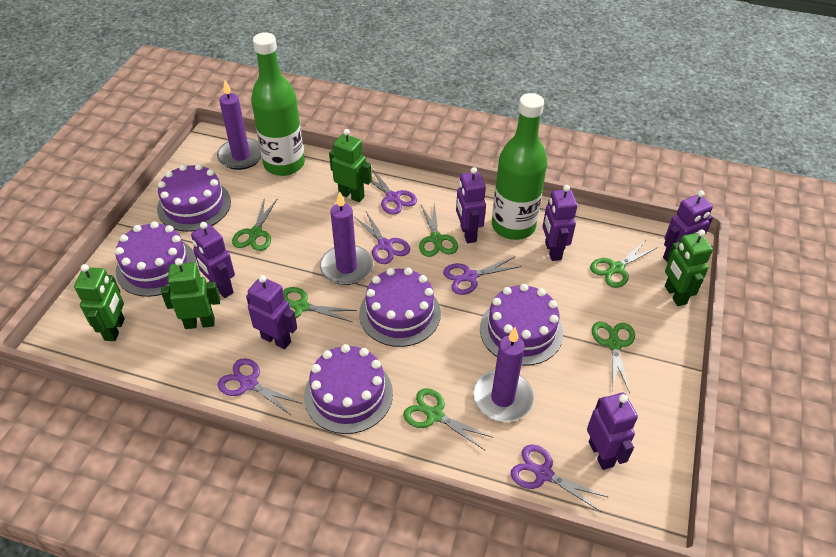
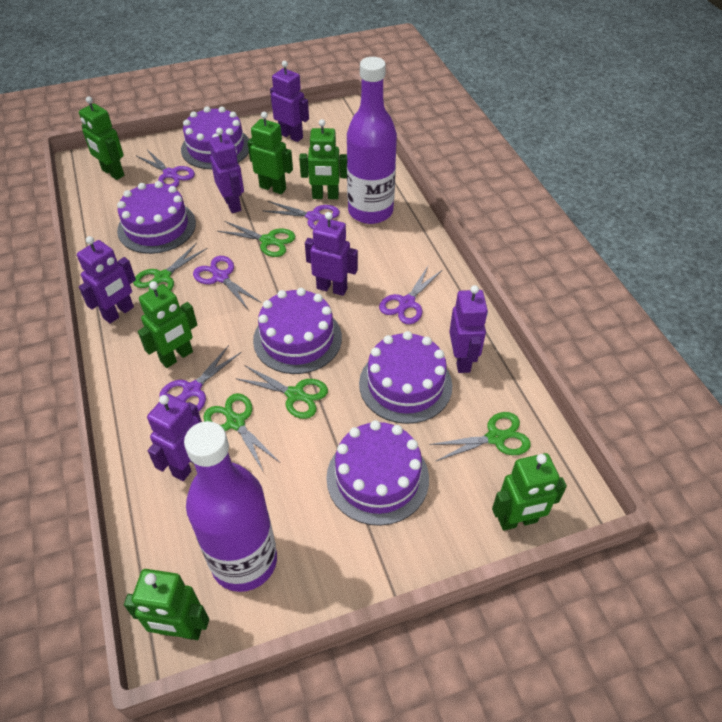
green bottle: 2 -> 0
green robot: 4 -> 6
green scissors: 6 -> 5
purple bottle: 0 -> 2
purple candle: 3 -> 0

